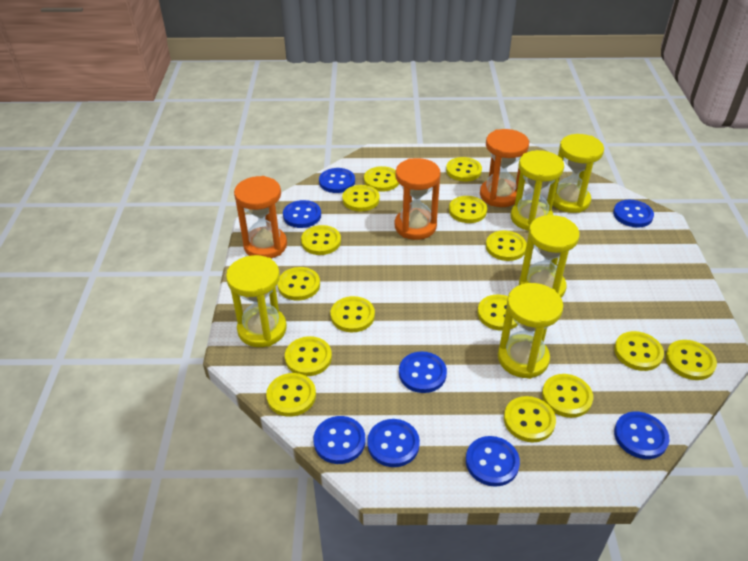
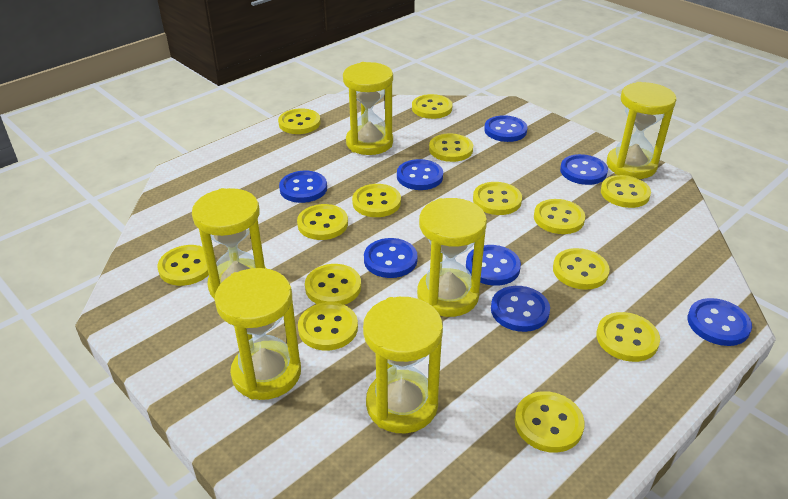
orange hourglass: 3 -> 0
yellow button: 15 -> 14
yellow hourglass: 5 -> 6

